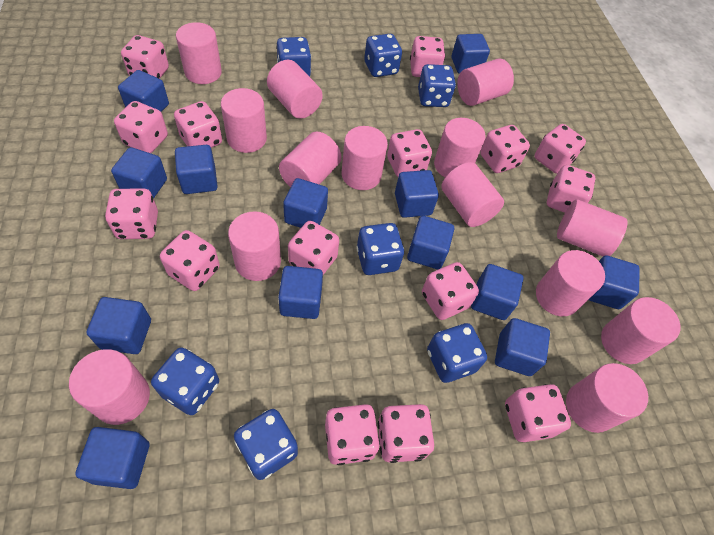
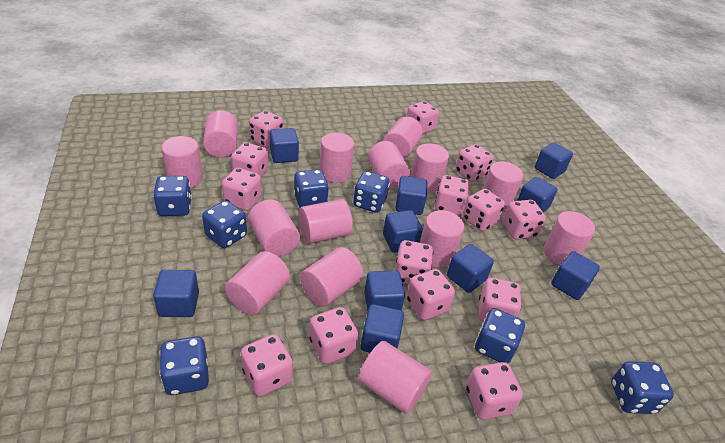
blue cube: 13 -> 10
pink dice: 15 -> 14

